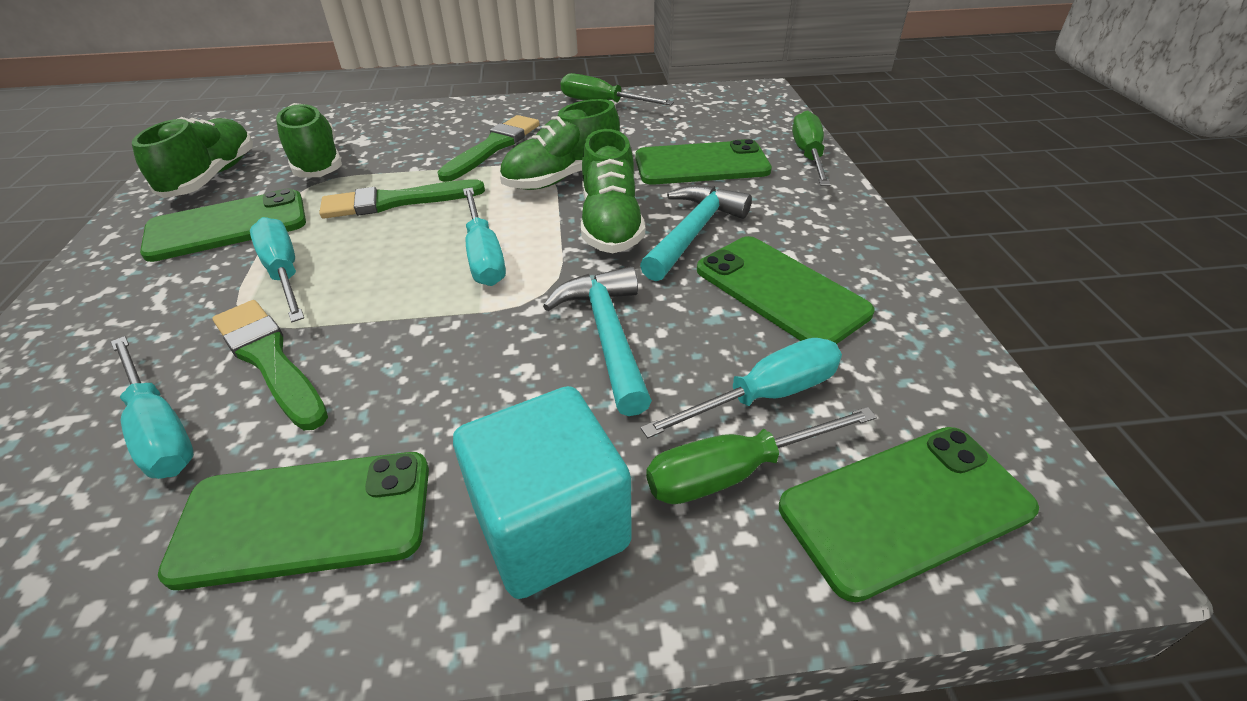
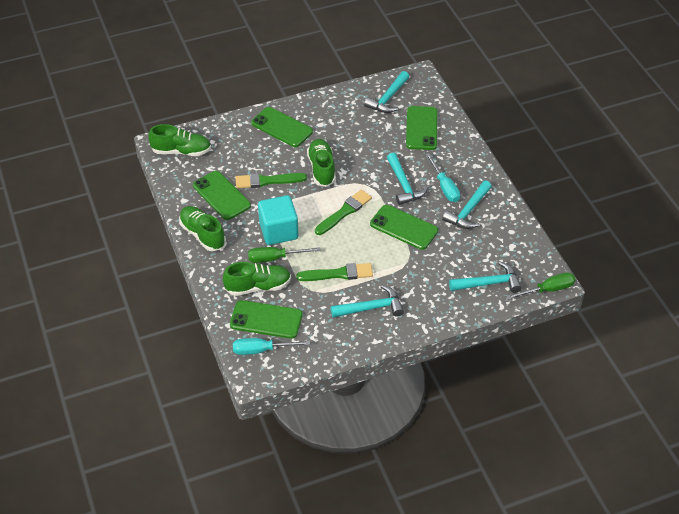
green screwdriver: 3 -> 2
turquoise hammer: 2 -> 5
turquoise screwdriver: 4 -> 2

